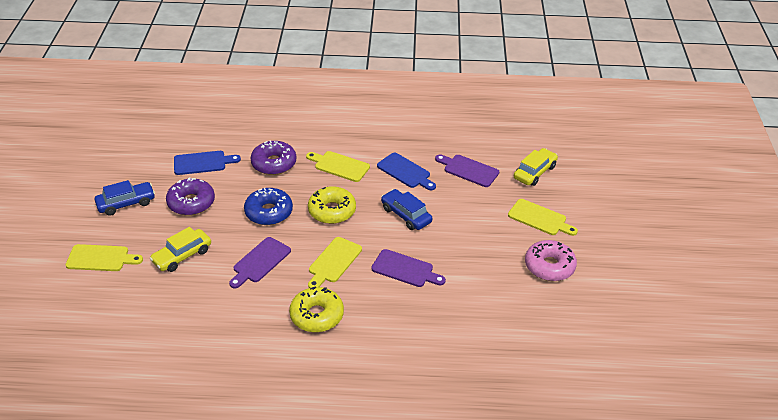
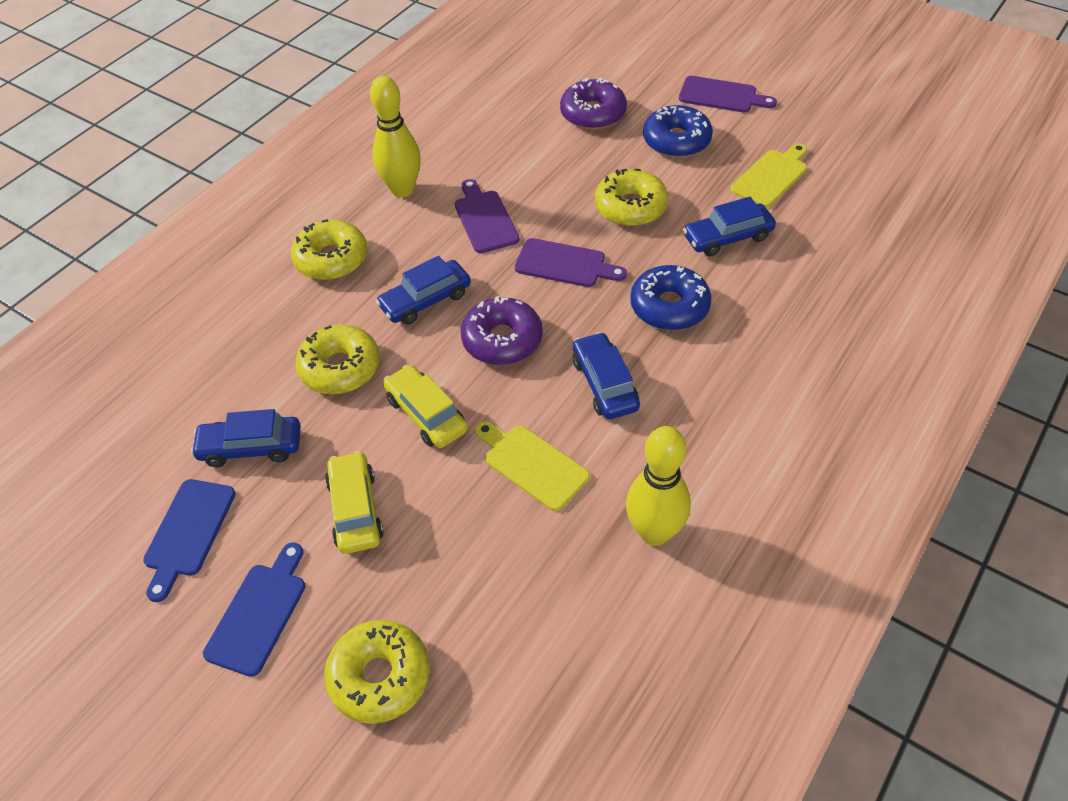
blue car: 2 -> 4
blue donut: 1 -> 2
pink donut: 1 -> 0
yellow bowling pin: 0 -> 2
yellow cutting board: 4 -> 2
yellow donut: 2 -> 4

